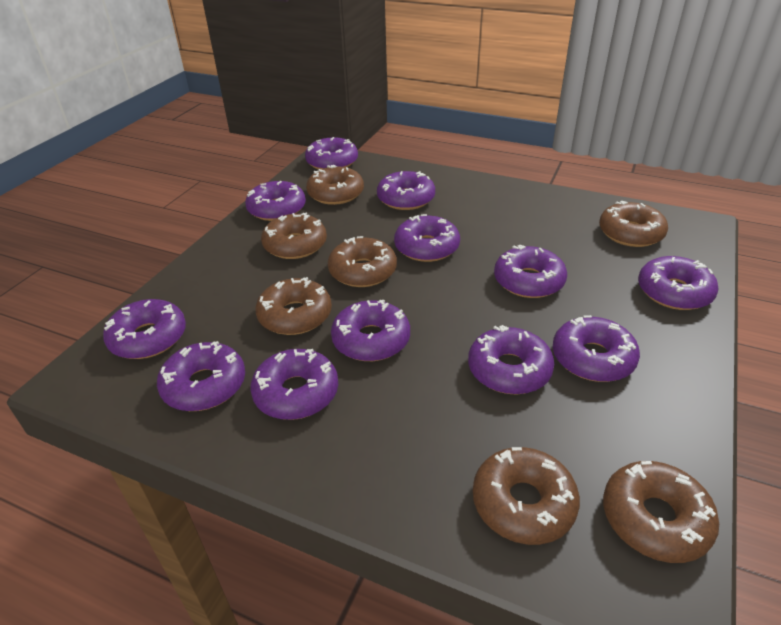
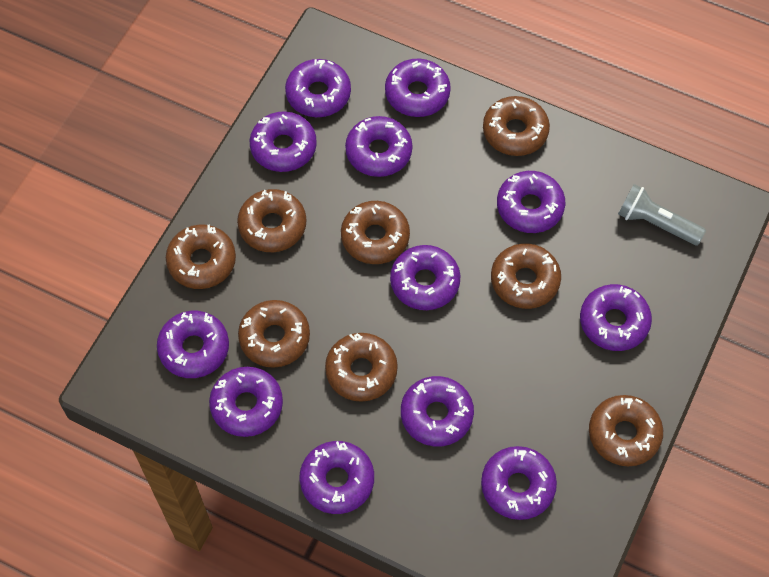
brown donut: 7 -> 8
grey flashlight: 0 -> 1

